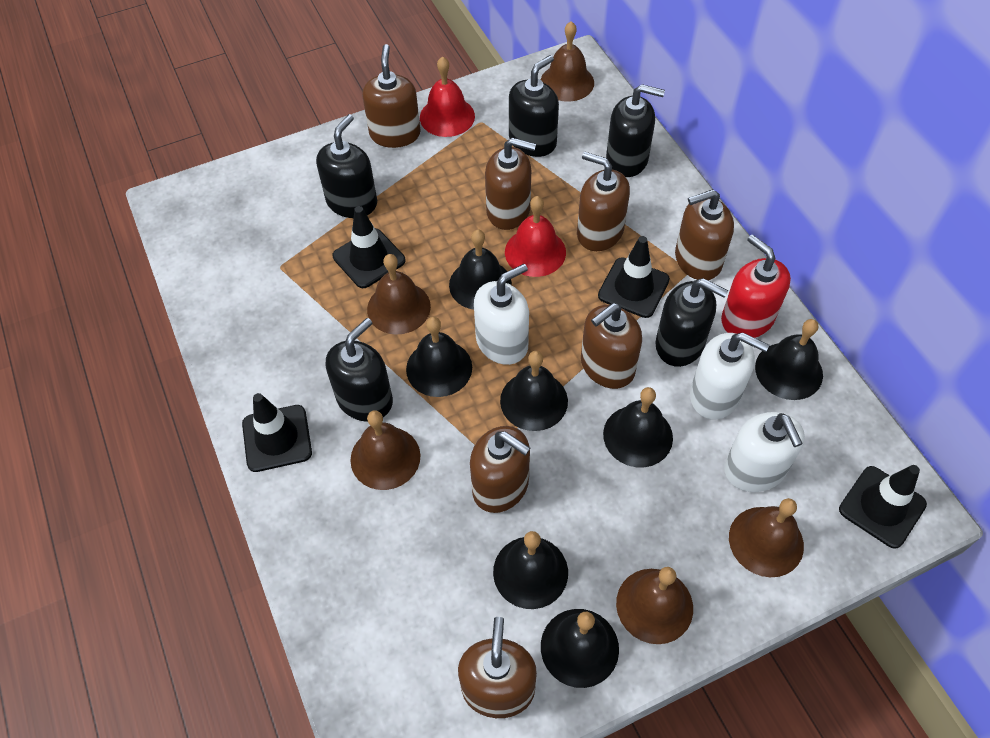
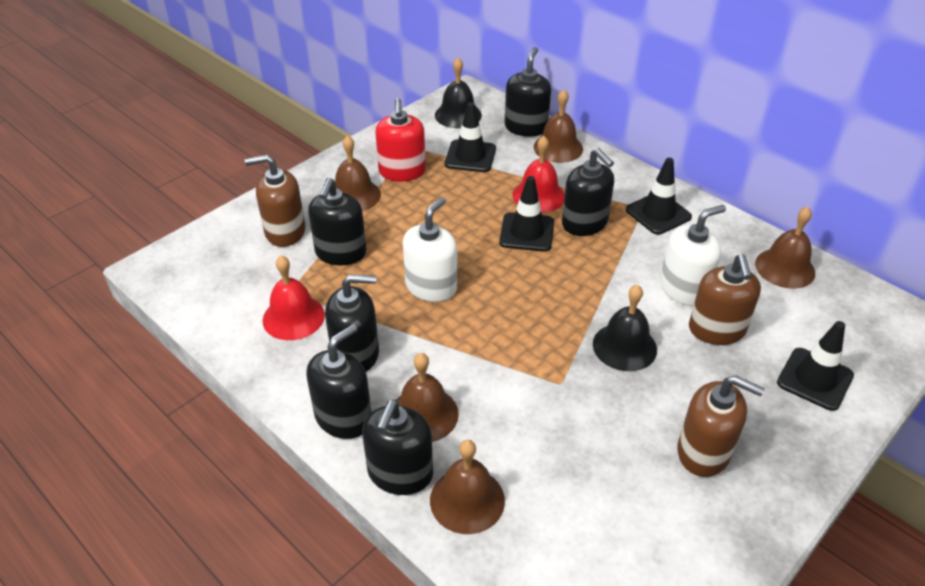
black bell: 7 -> 2
black soap dispenser: 5 -> 6
brown soap dispenser: 7 -> 3
white soap dispenser: 3 -> 2

